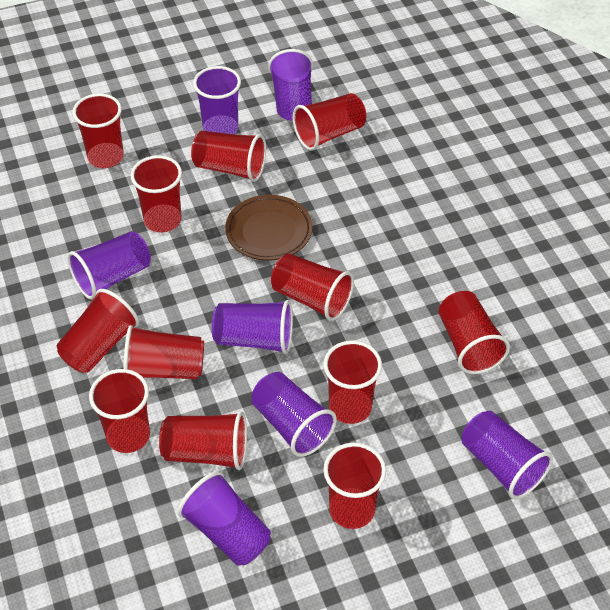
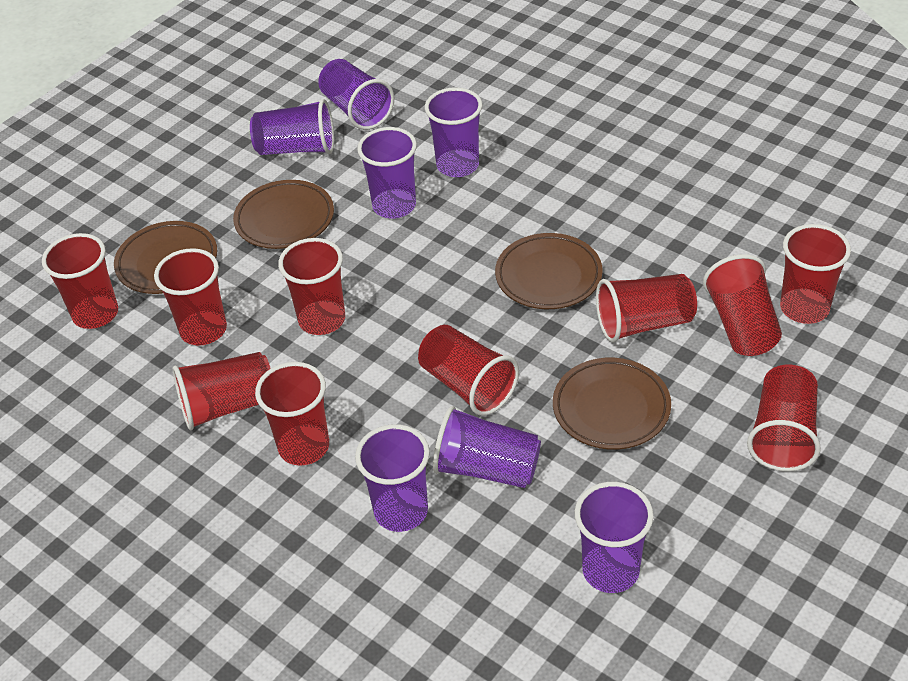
brown plate: 1 -> 4
red cup: 12 -> 10

